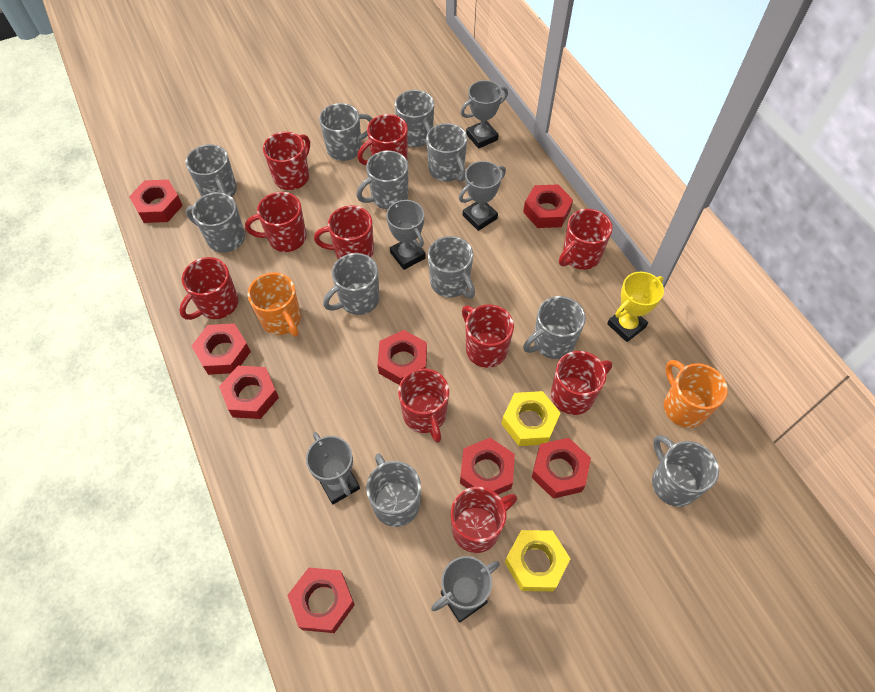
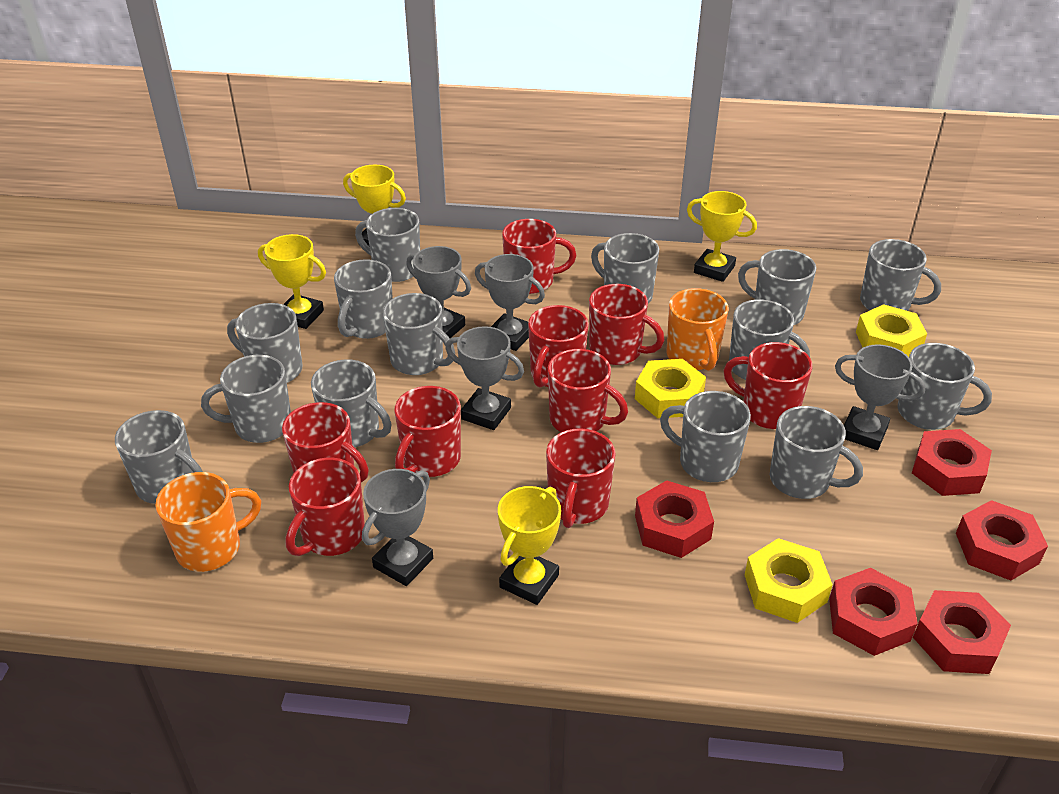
grey mug: 11 -> 14
red mug: 10 -> 9
red nut: 8 -> 5
yellow nut: 2 -> 3
yellow trophy: 1 -> 4

